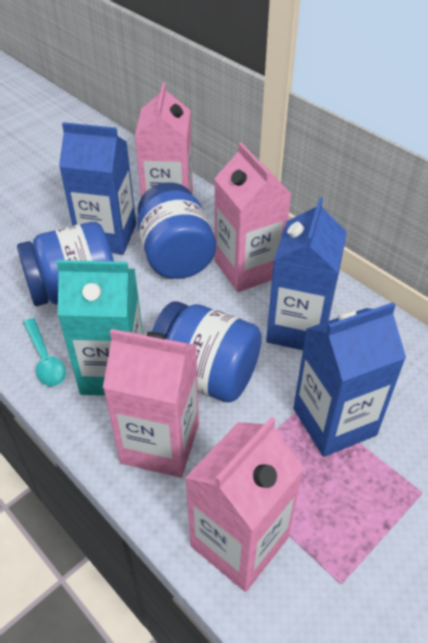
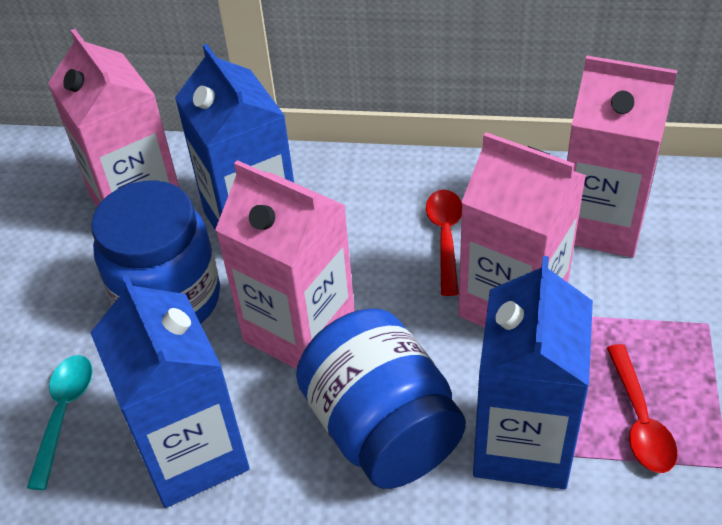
blue jar: 3 -> 2
red spoon: 0 -> 2
turquoise carton: 1 -> 0

